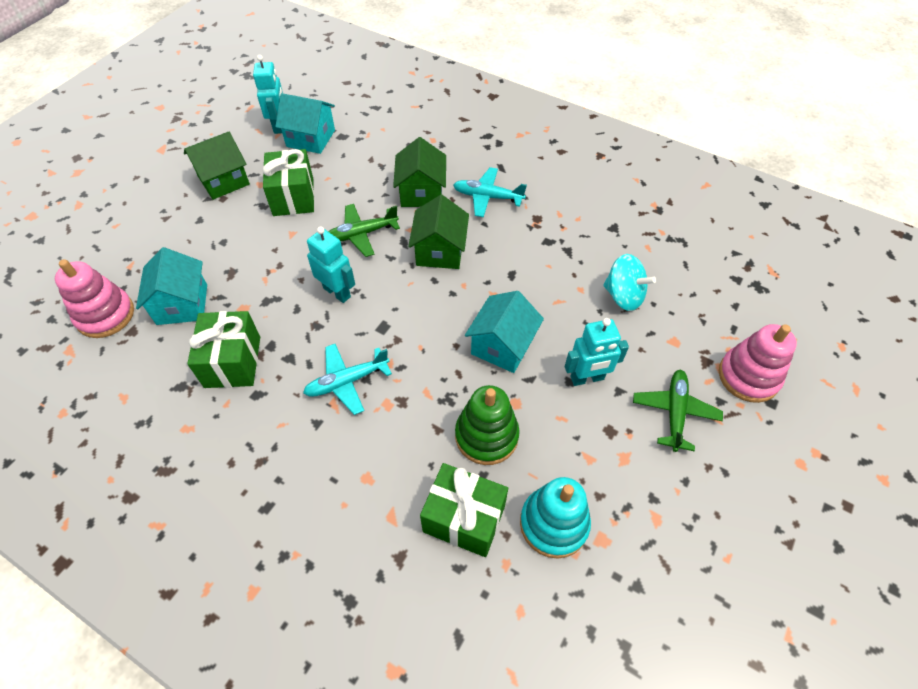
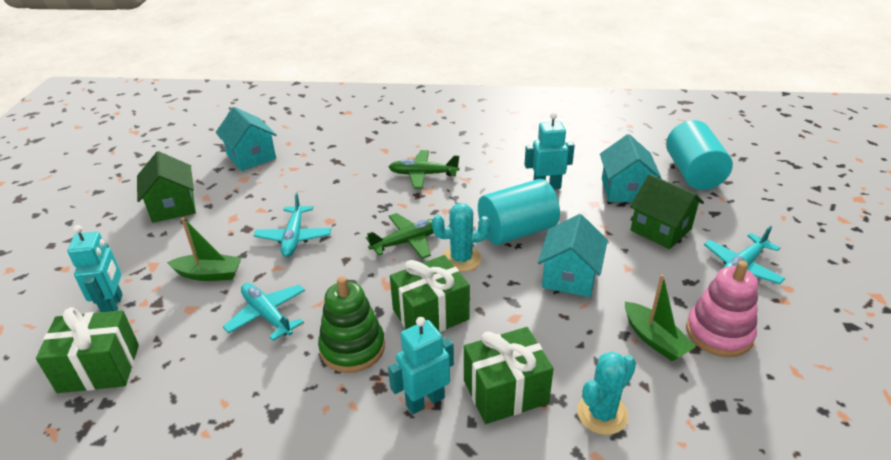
green boat: 0 -> 2
green house: 3 -> 2
pink stacking toy: 2 -> 1
turquoise cactus: 0 -> 2
turquoise cylinder: 0 -> 2
turquoise plane: 2 -> 3
turquoise spinning top: 1 -> 0
turquoise stacking toy: 1 -> 0

